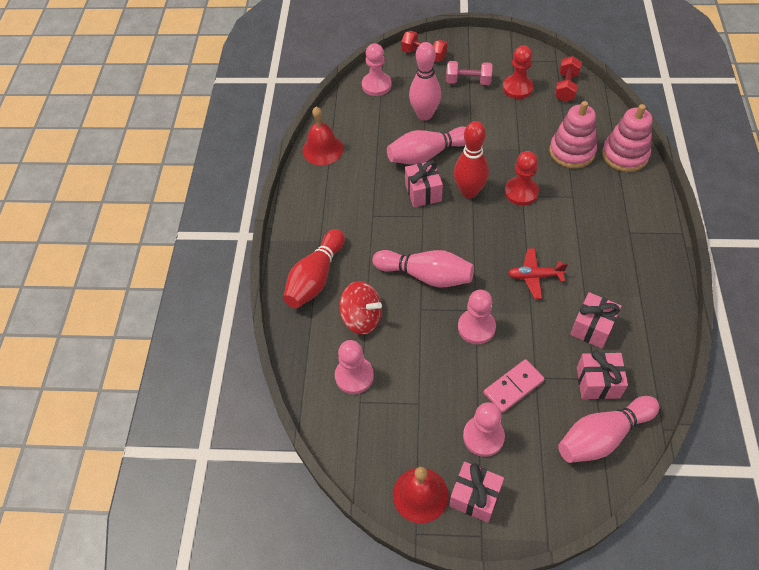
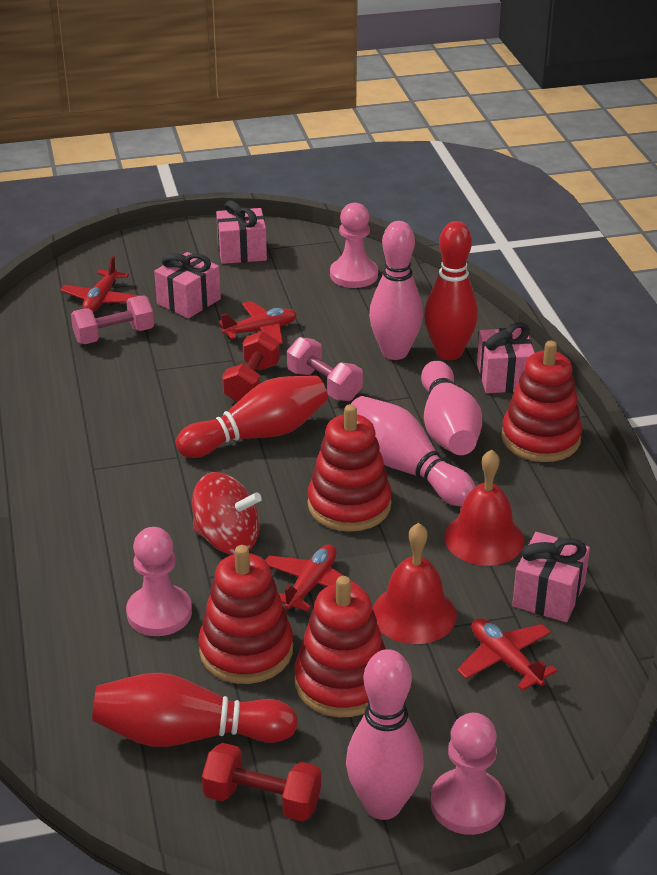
pink domino: 1 -> 0
pink dumbbell: 1 -> 2
pink pawn: 4 -> 3
pink stacking toy: 2 -> 0
red bowling pin: 2 -> 3
red pawn: 2 -> 0
red plane: 1 -> 4
red stacking toy: 0 -> 4

